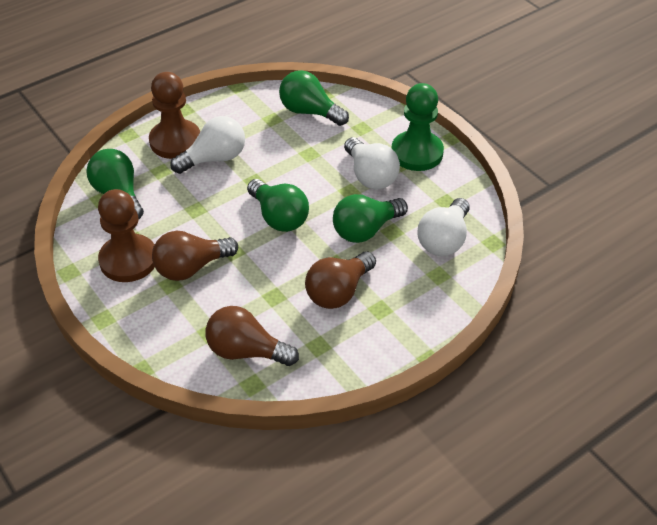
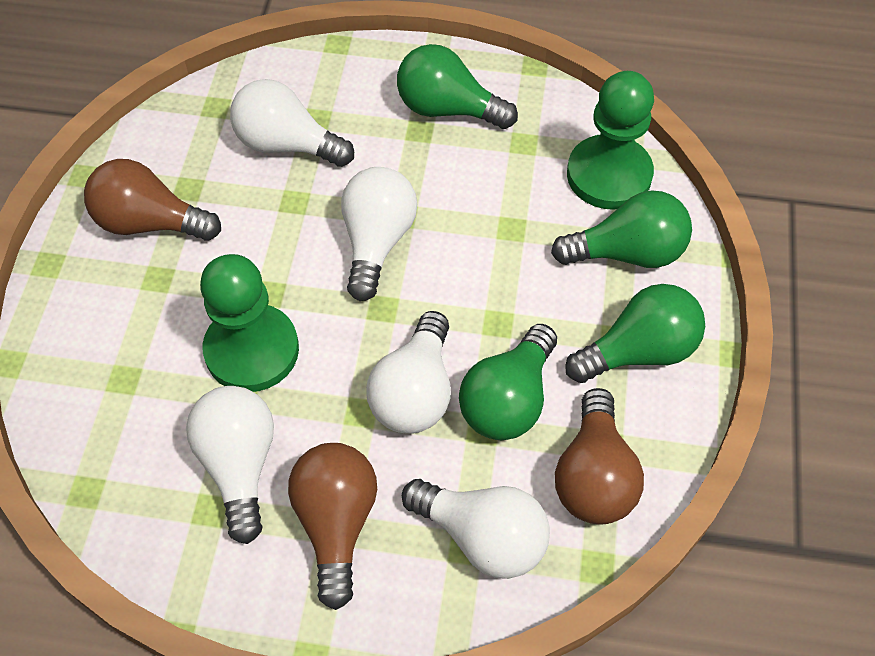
brown pawn: 2 -> 0
green pawn: 1 -> 2
white light bulb: 3 -> 5

